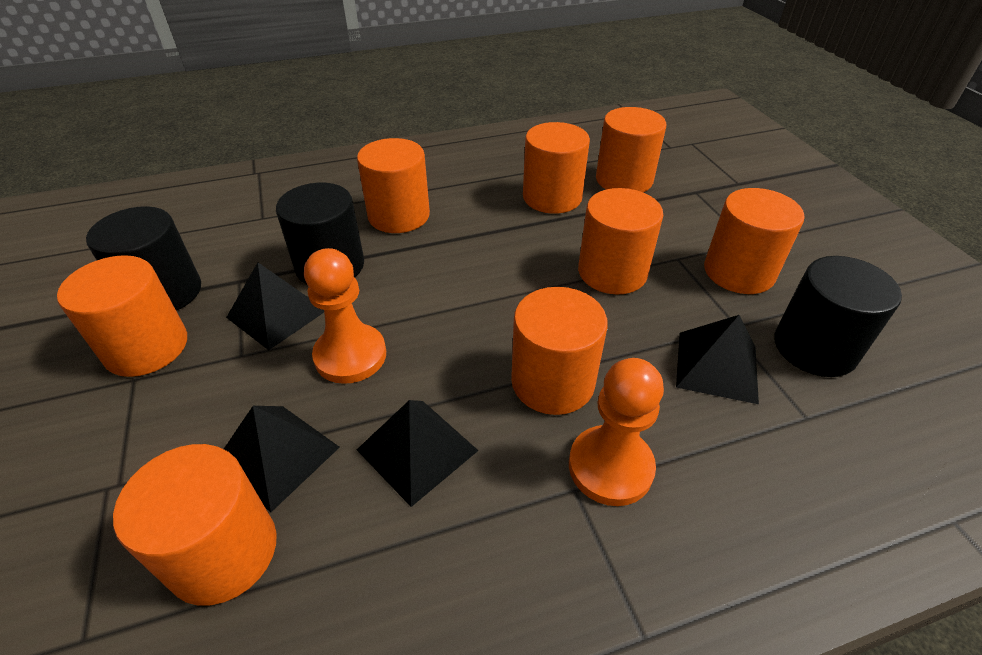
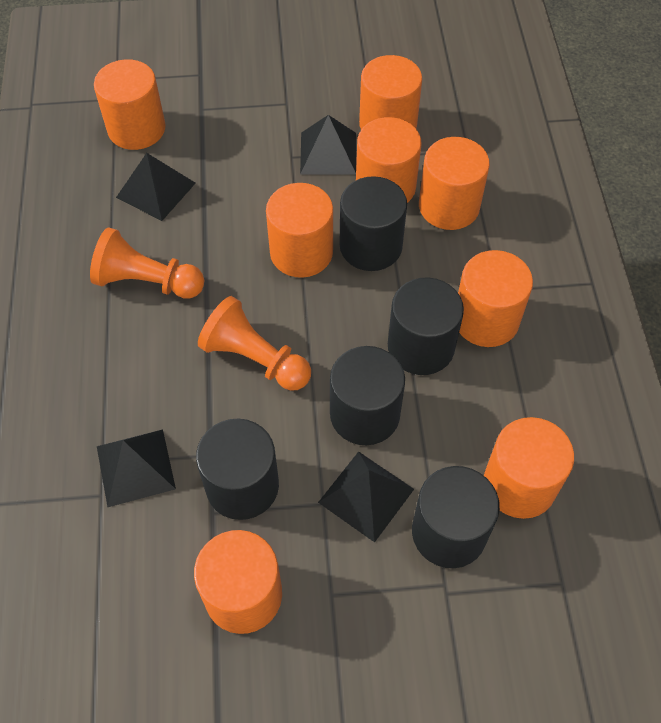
black cylinder: 3 -> 5

